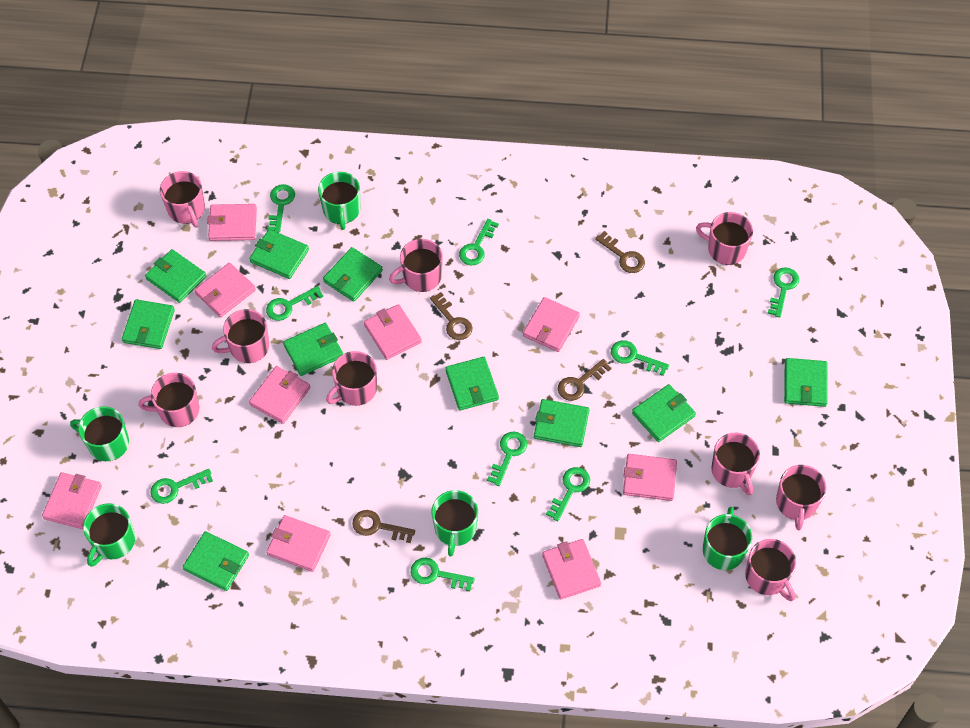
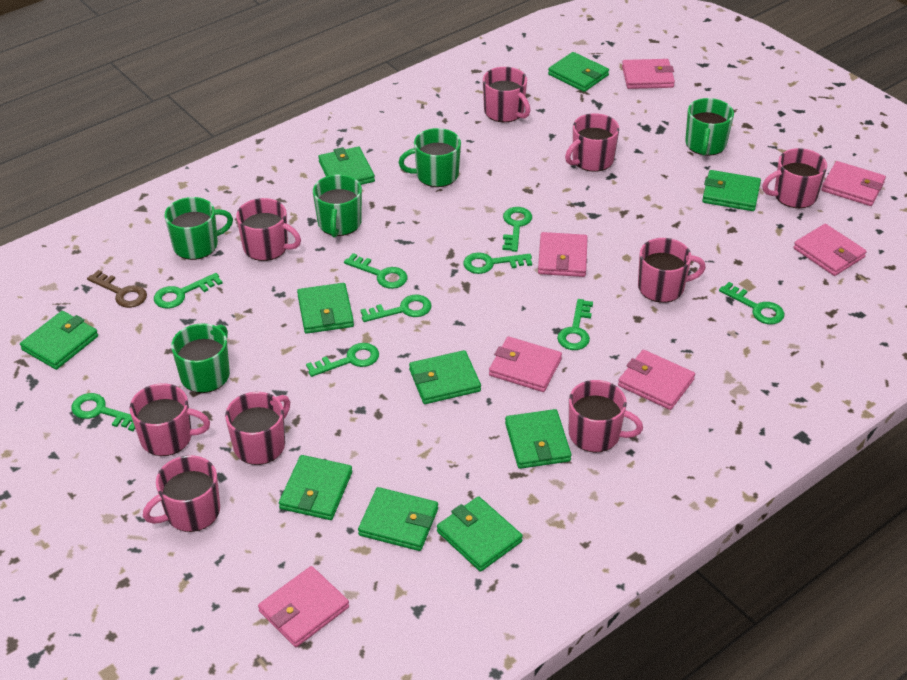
brown key: 4 -> 1
pink wallet: 9 -> 7

